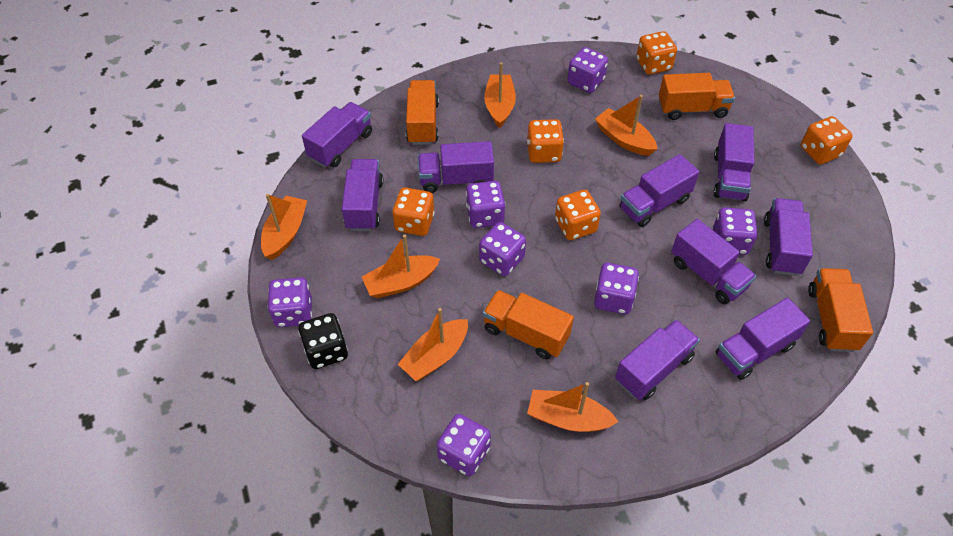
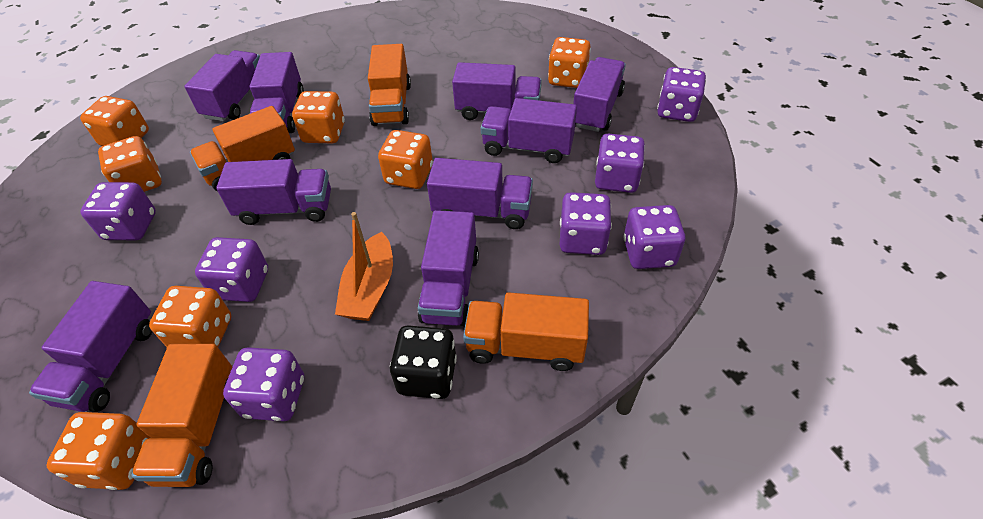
orange boat: 6 -> 1
orange dice: 5 -> 7

